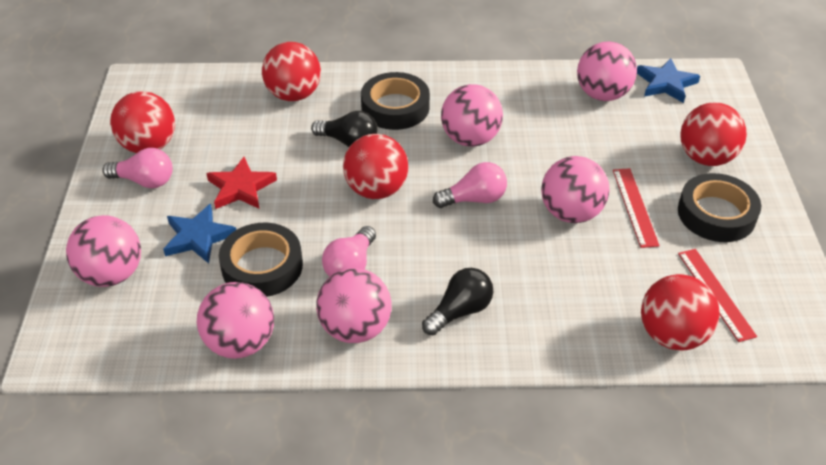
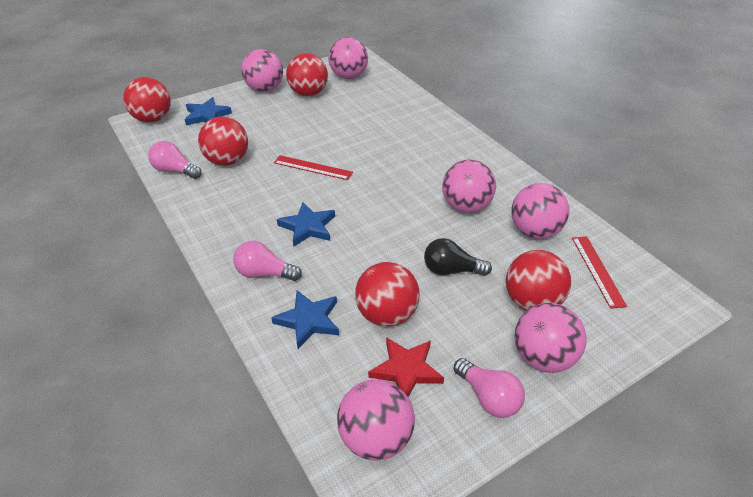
black light bulb: 2 -> 1
black tape: 3 -> 0
blue star: 2 -> 3

